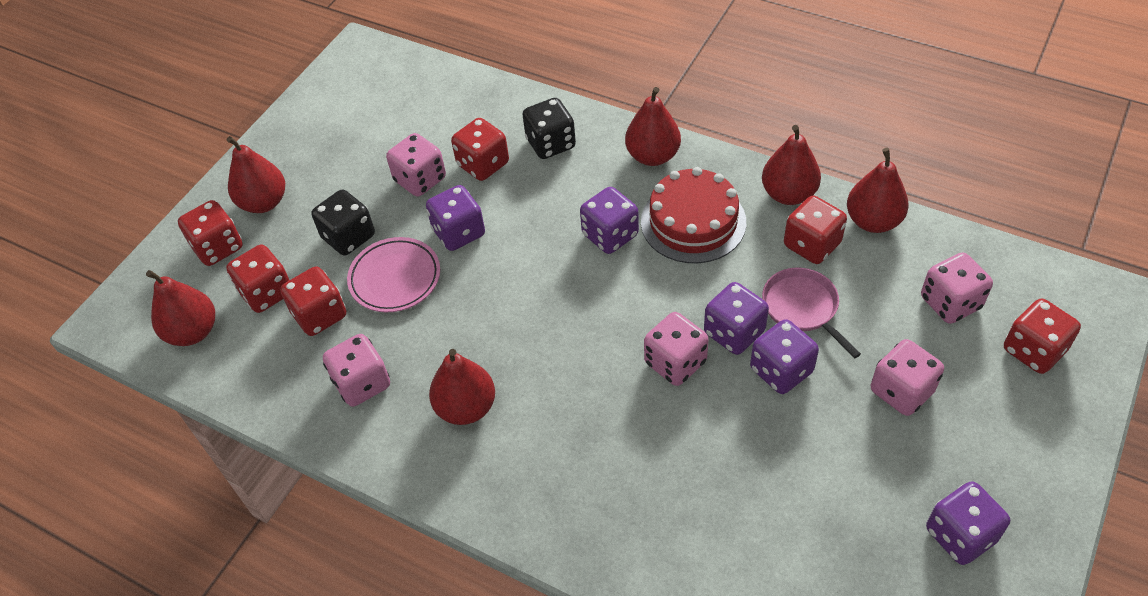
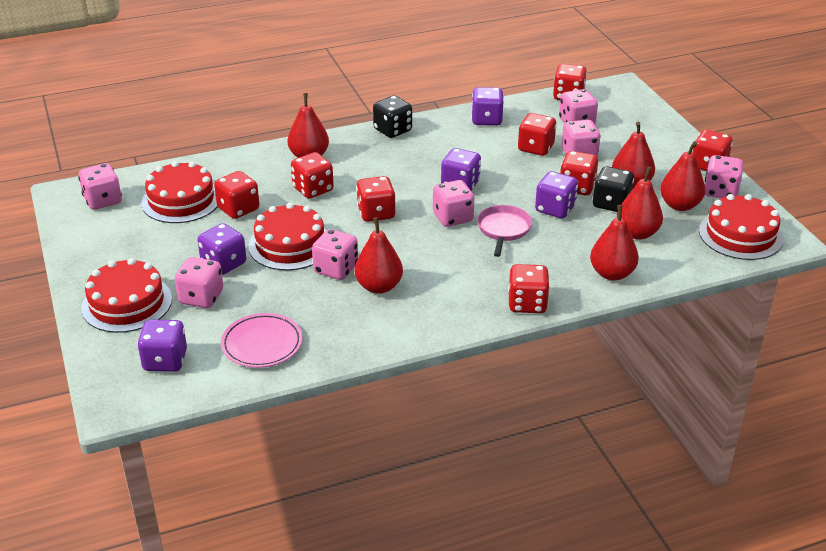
pink dice: 5 -> 7
red cake: 1 -> 4
red dice: 6 -> 8

